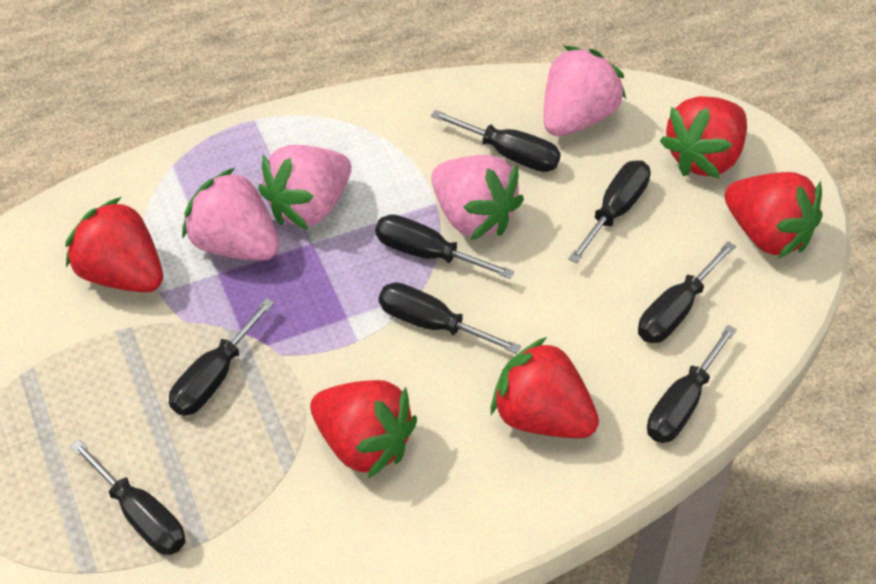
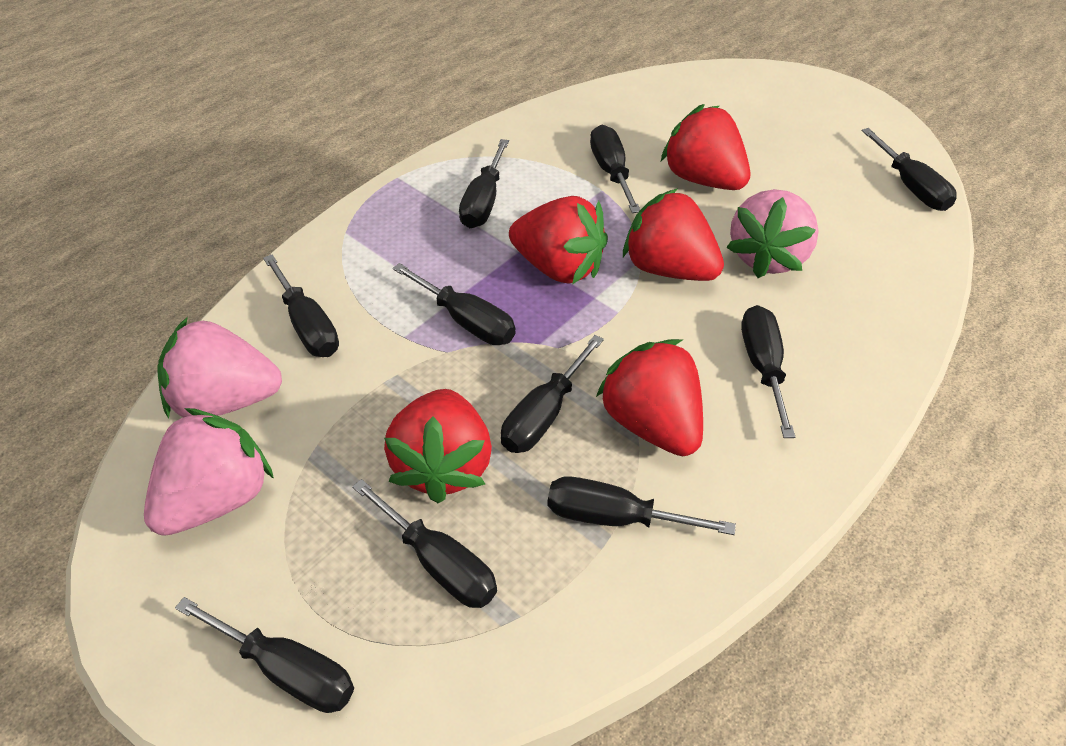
black screwdriver: 8 -> 10
pink strawberry: 4 -> 3

